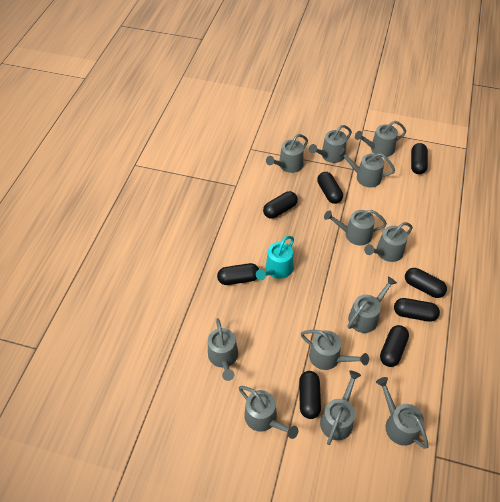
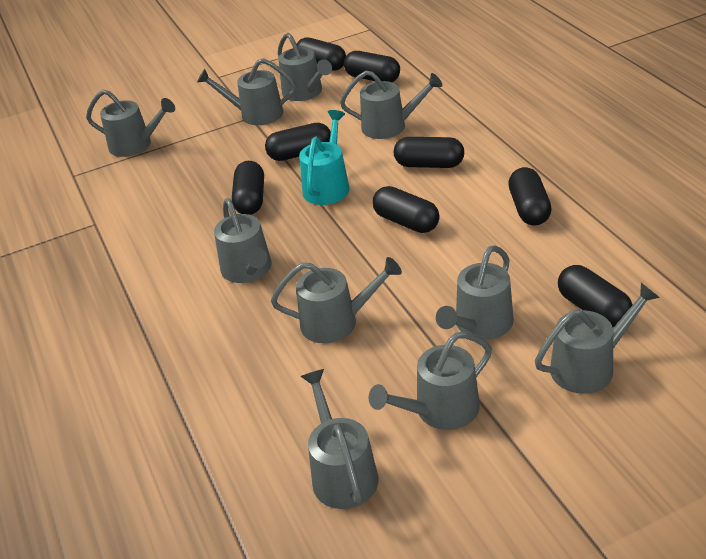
grey watering can: 12 -> 10

